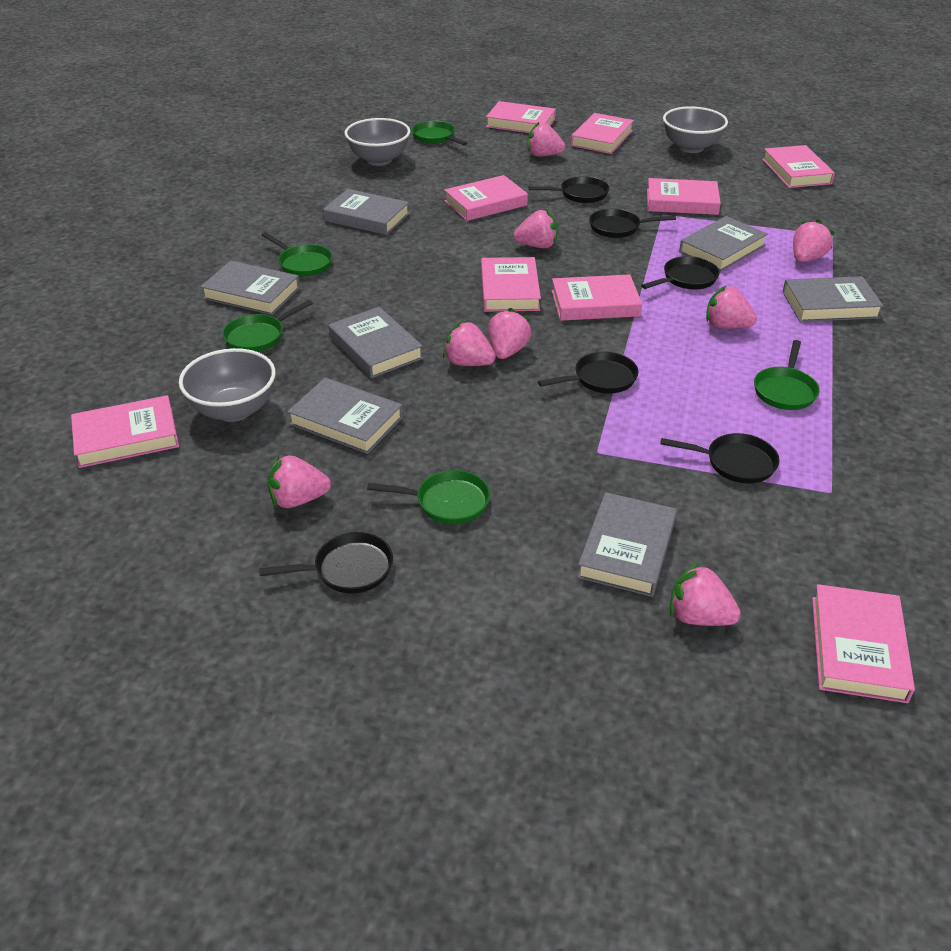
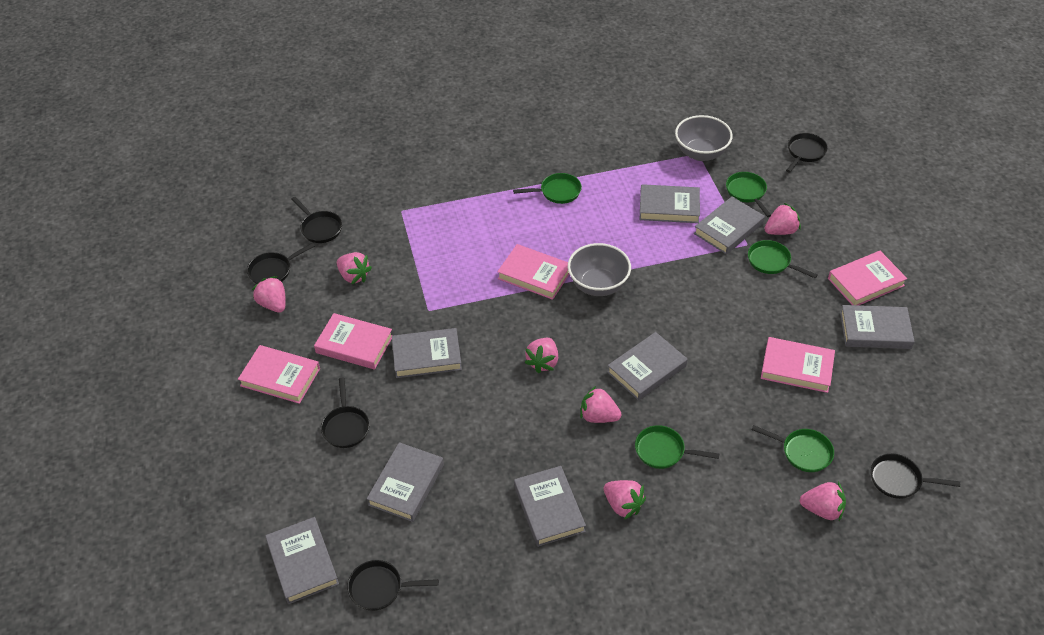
grey book: 7 -> 8
grey bowl: 3 -> 2
pink book: 9 -> 5
pink strawberry: 8 -> 7

